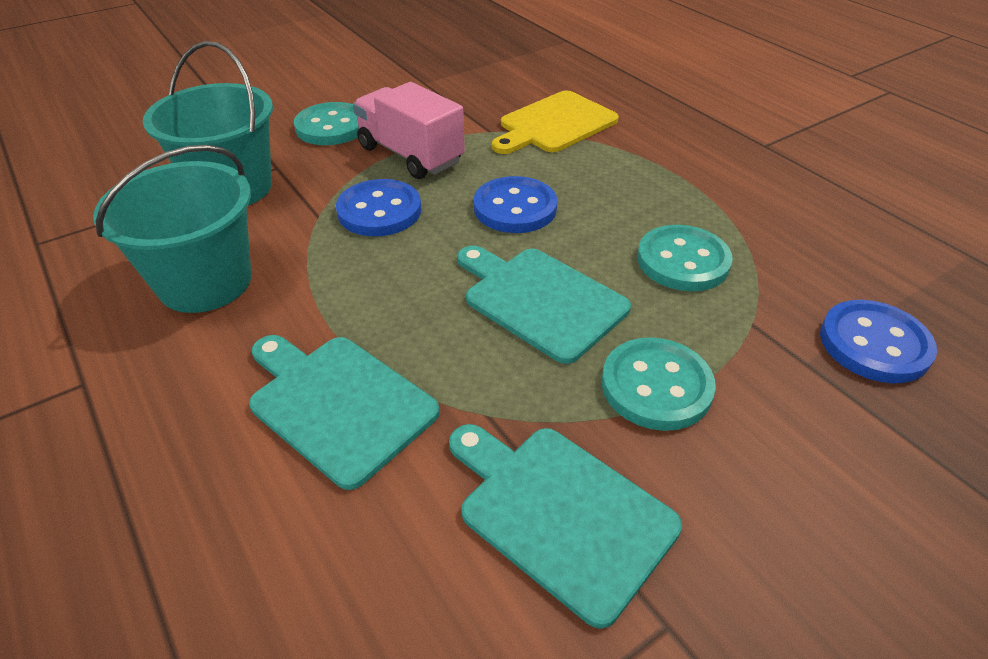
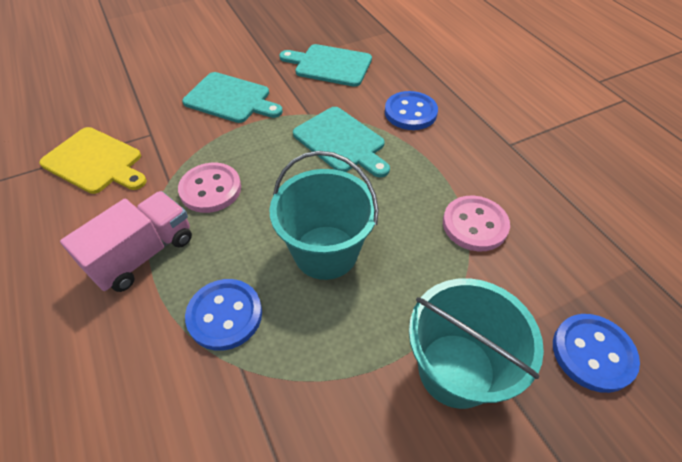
pink button: 0 -> 2
turquoise button: 3 -> 0

